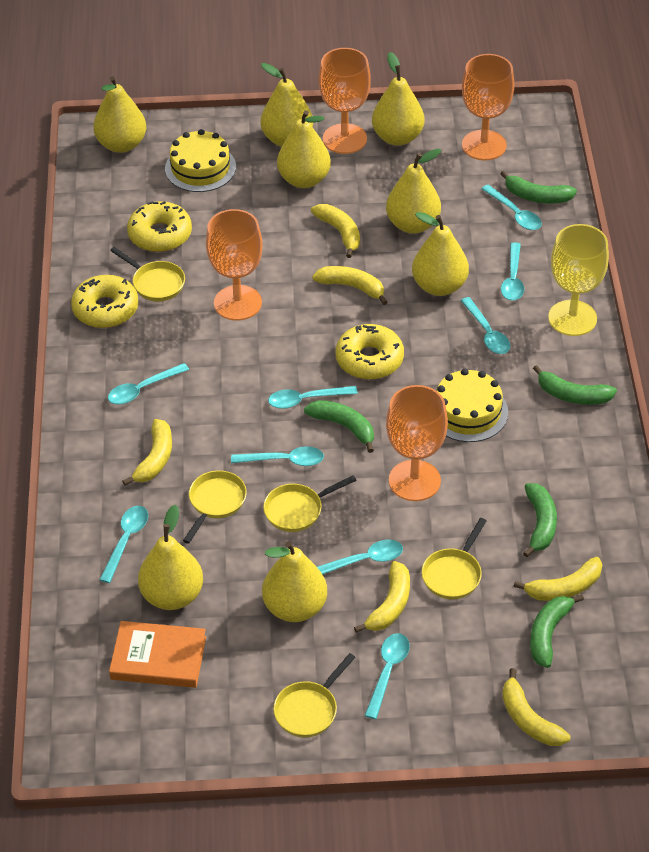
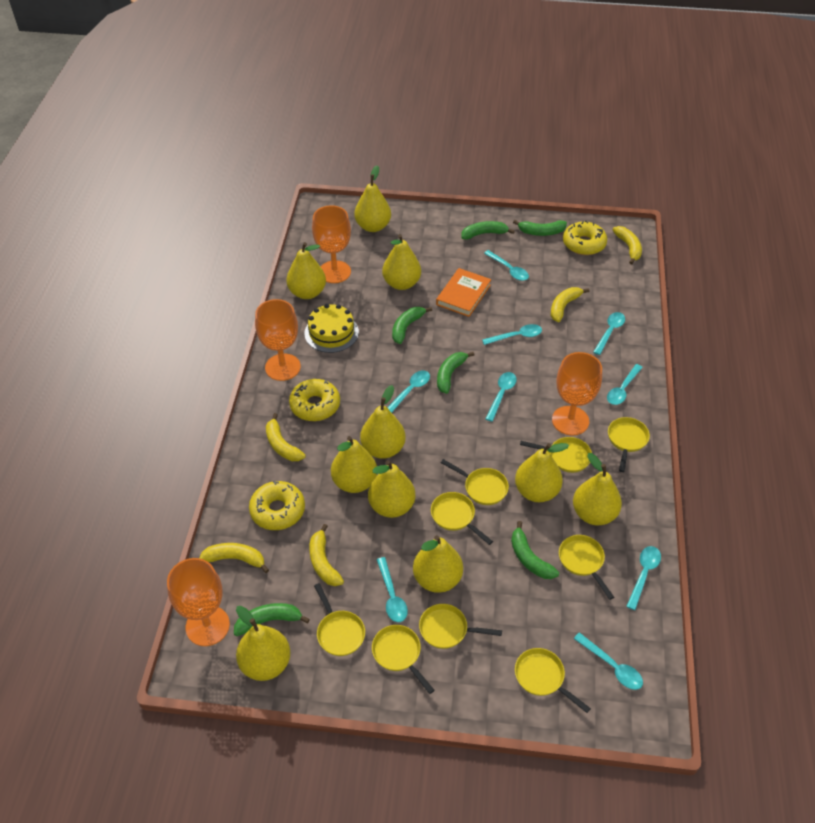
green banana: 5 -> 6
yellow banana: 6 -> 5
yellow cake: 2 -> 1
yellow goblet: 1 -> 0
yellow pan: 5 -> 9
yellow pear: 8 -> 10

